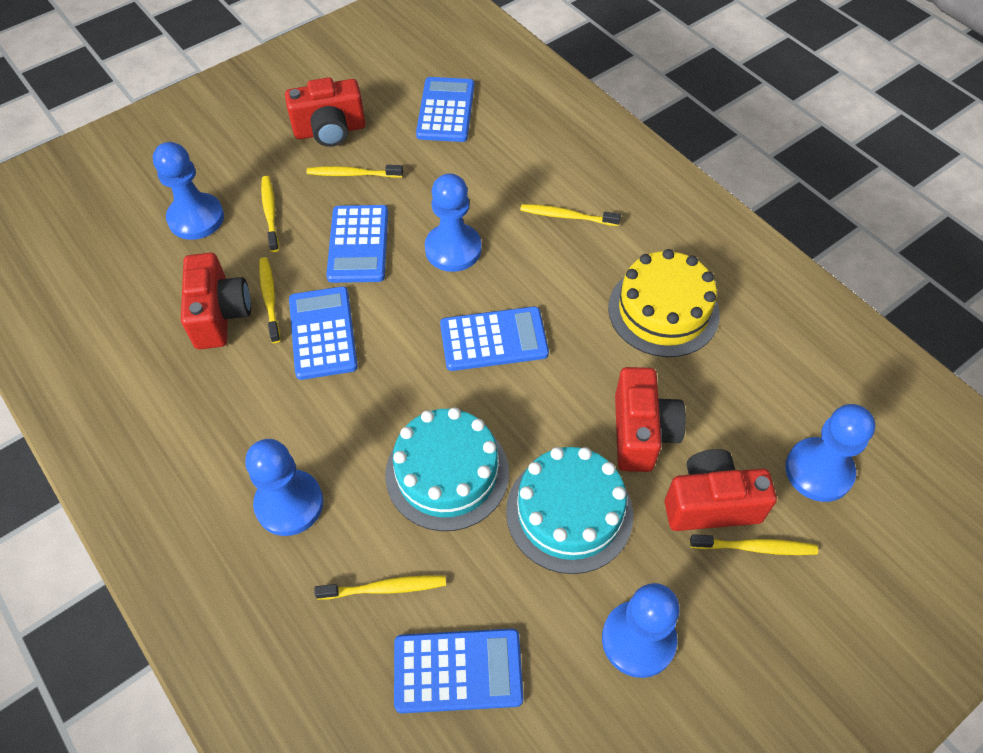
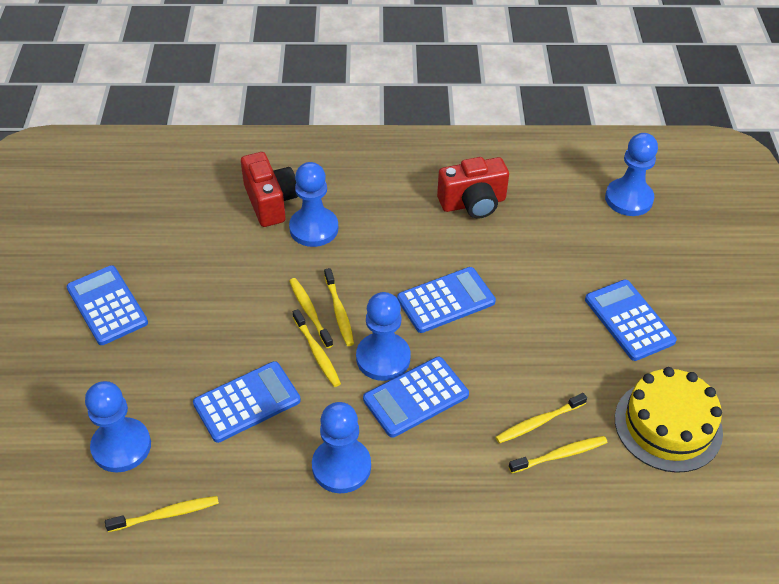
red camera: 4 -> 2
turquoise cake: 2 -> 0

